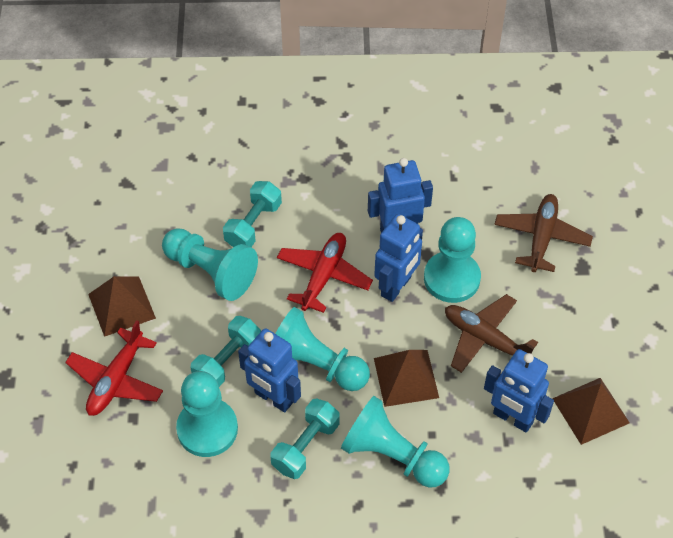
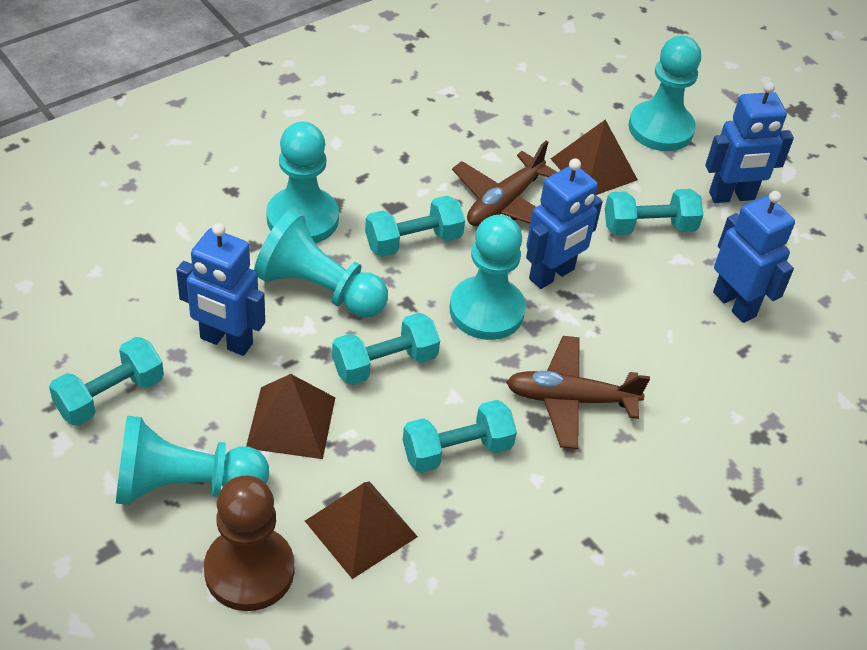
brown pawn: 0 -> 1
red plane: 2 -> 0
turquoise dumbbell: 3 -> 5

